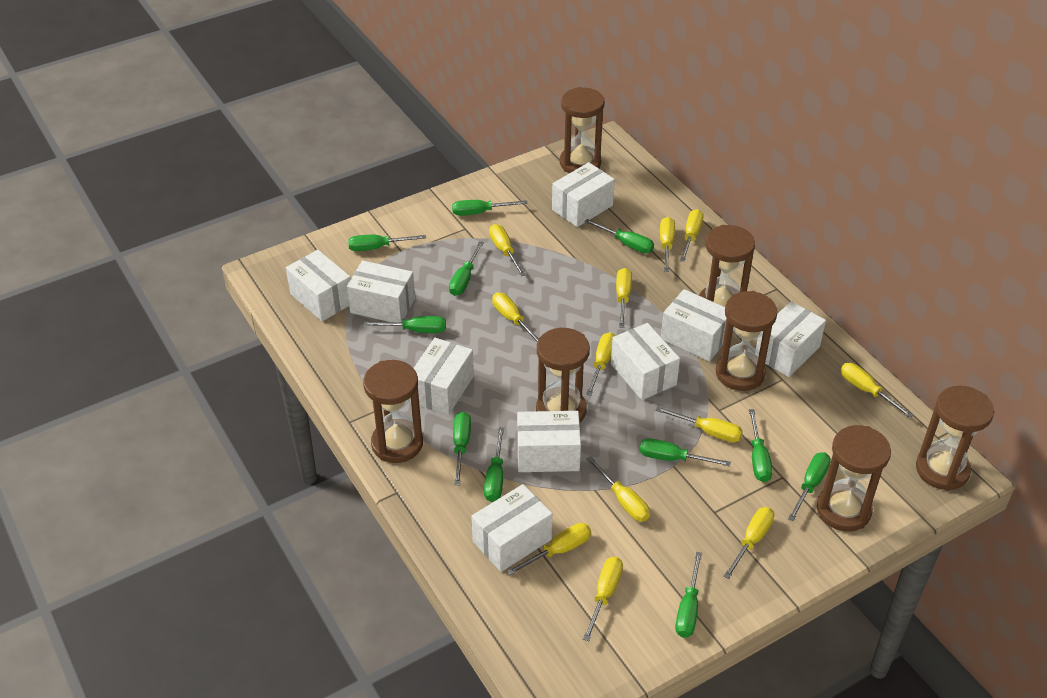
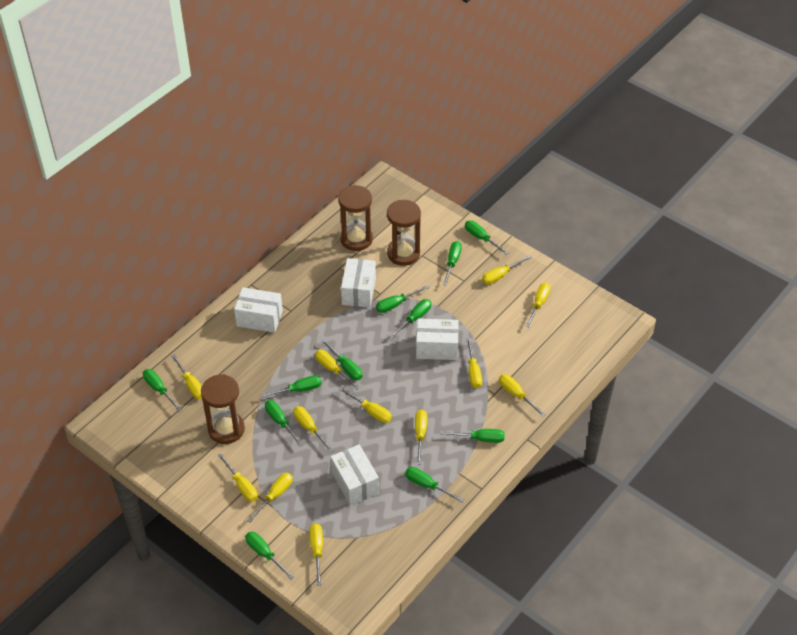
brown hourglass: 7 -> 3
white box: 9 -> 4

